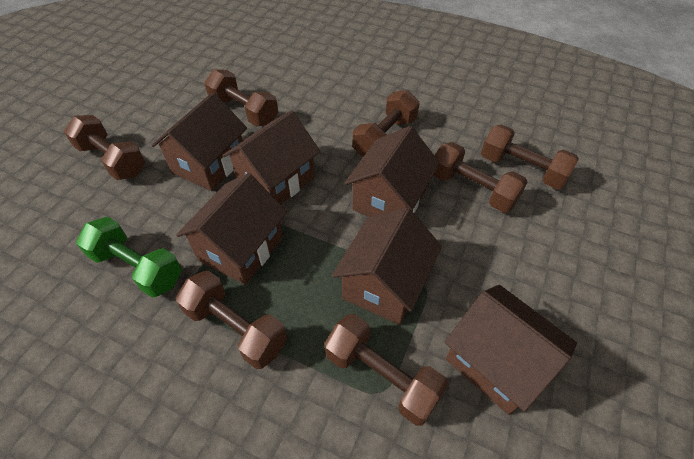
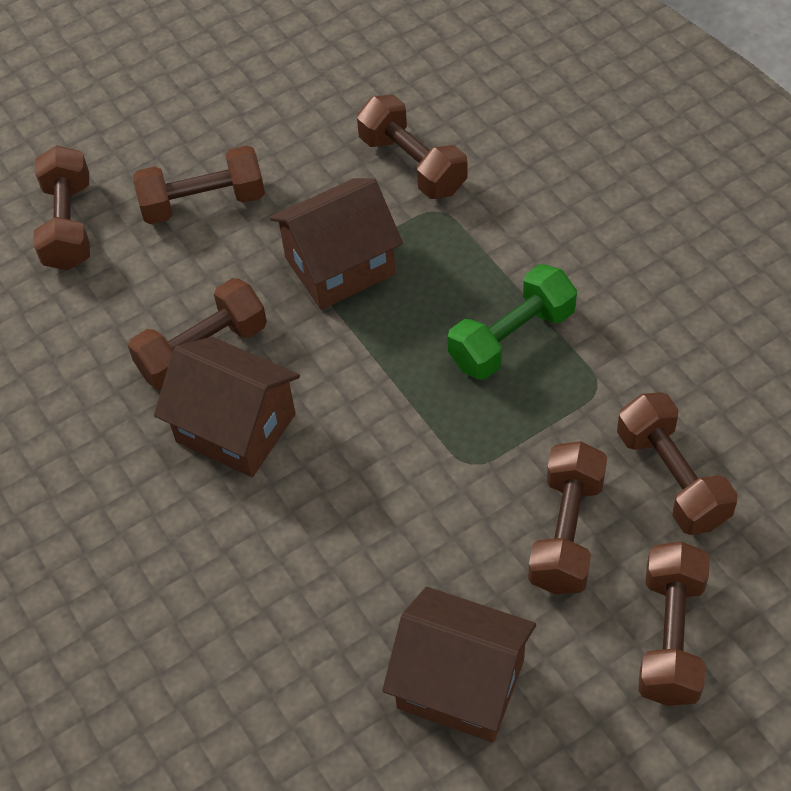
brown house: 6 -> 3

